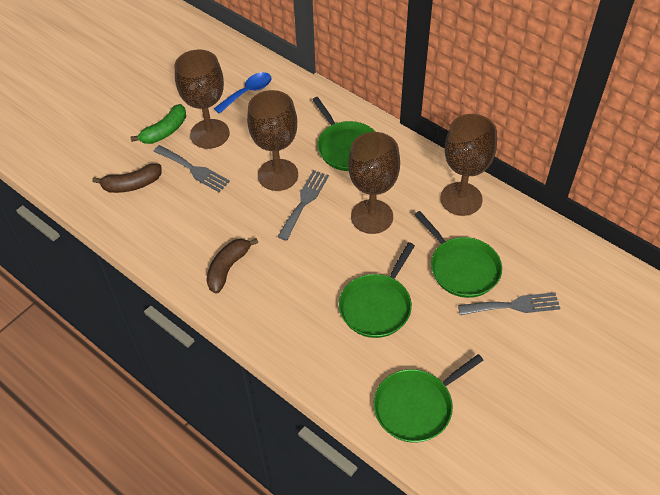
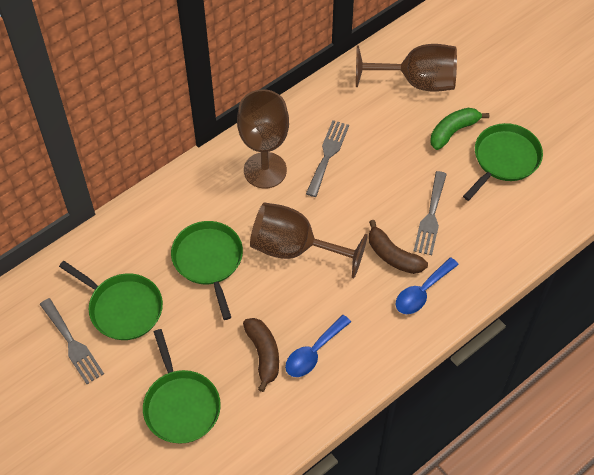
blue spoon: 1 -> 2
brown goblet: 4 -> 3

